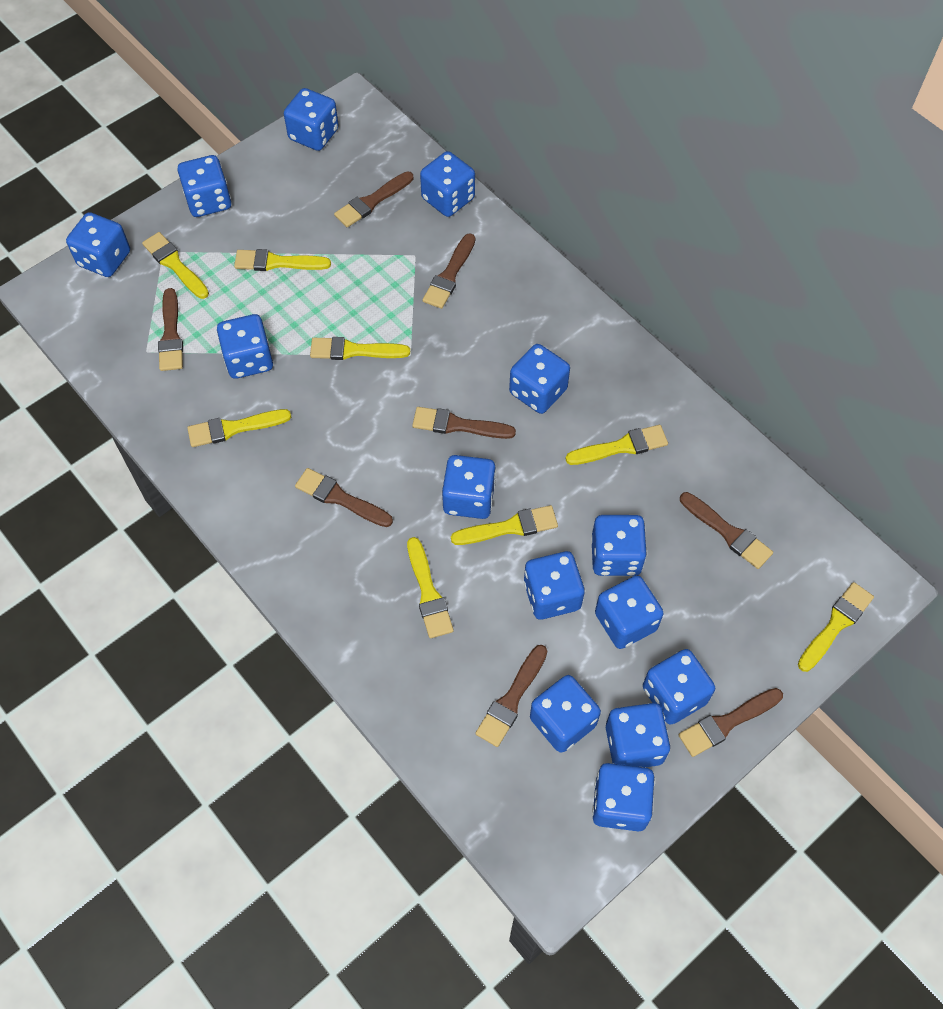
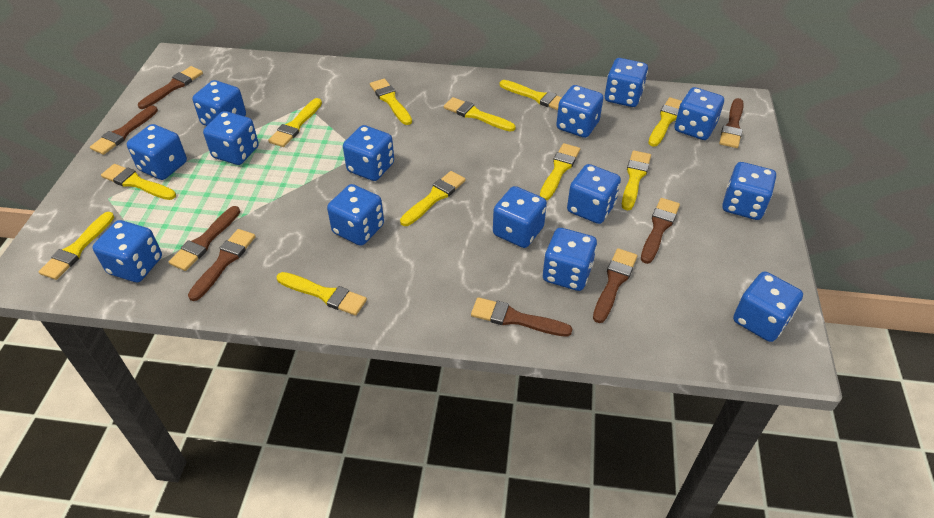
yellow brush: 8 -> 11

